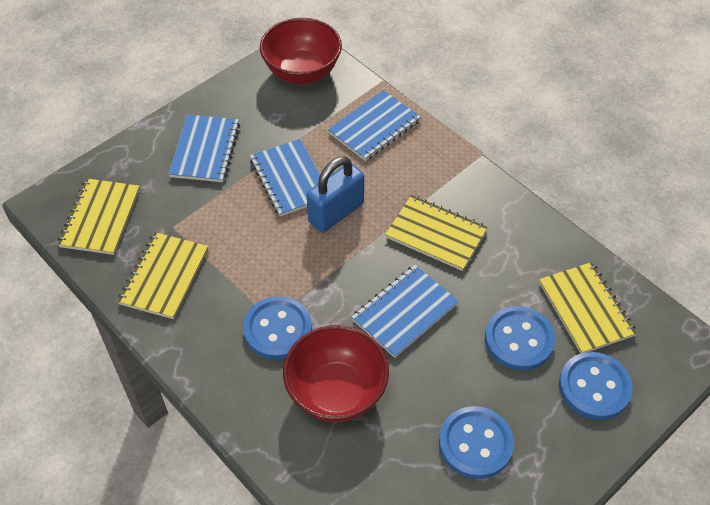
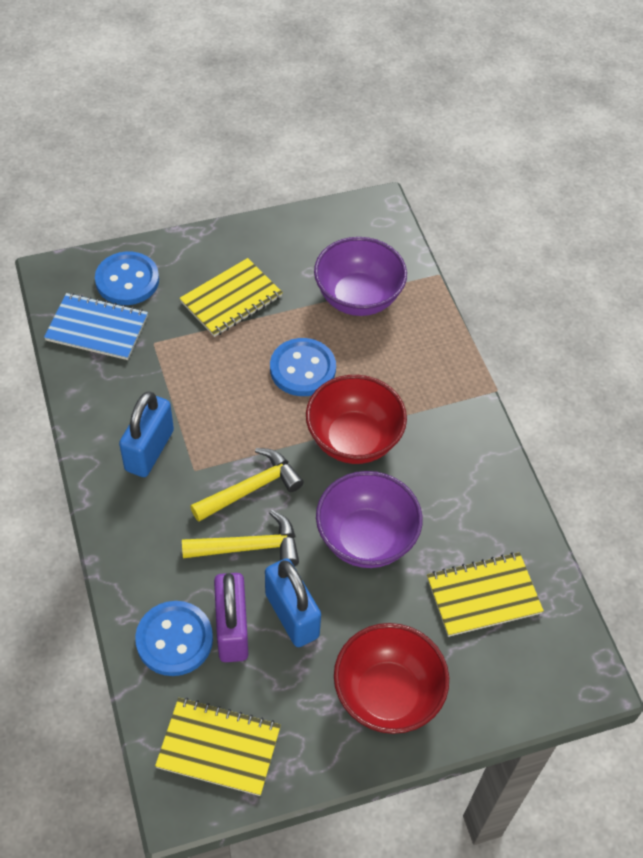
blue button: 4 -> 3
blue notebook: 4 -> 1
blue padlock: 1 -> 2
purple bowl: 0 -> 2
purple padlock: 0 -> 1
yellow hammer: 0 -> 2
yellow notebook: 4 -> 3

